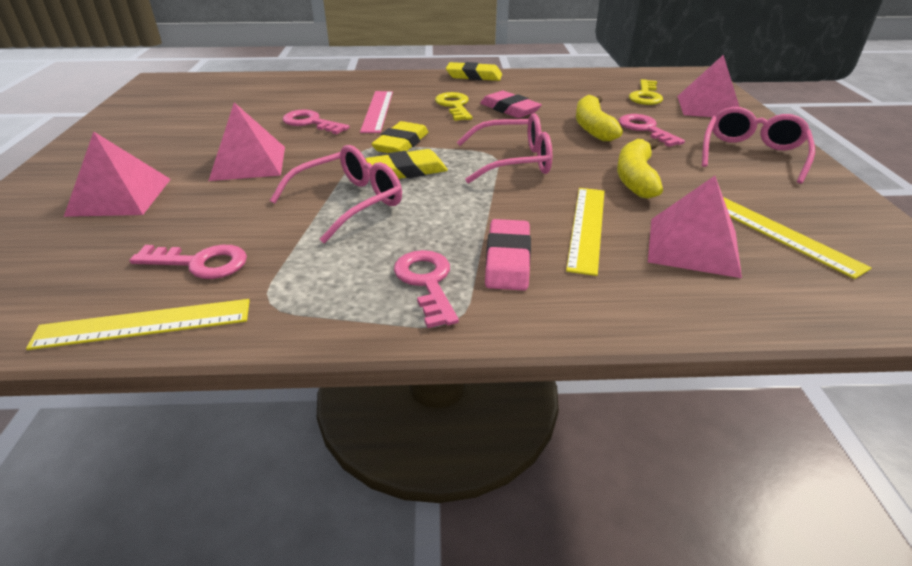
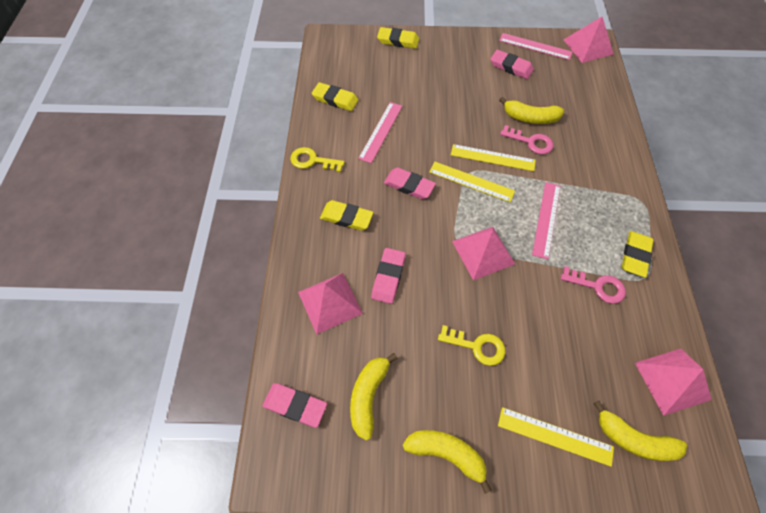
pink eraser: 2 -> 4
pink glasses: 3 -> 0
pink key: 4 -> 2
pink ruler: 1 -> 3
yellow banana: 2 -> 4
yellow eraser: 3 -> 4

